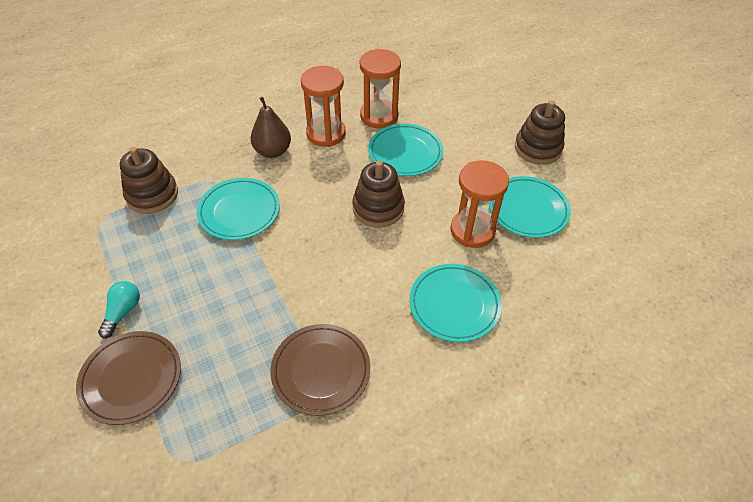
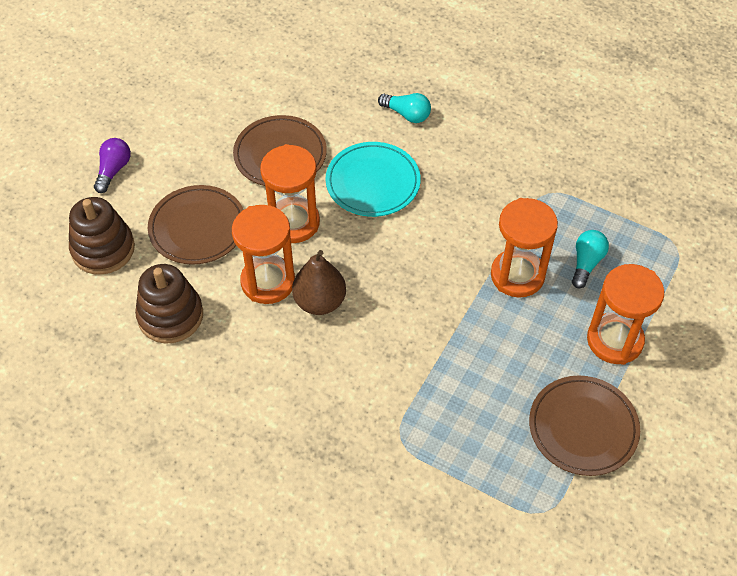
brown plate: 2 -> 3
brown stacking toy: 3 -> 2
orange hourglass: 3 -> 4
purple light bulb: 0 -> 1
turquoise light bulb: 1 -> 2
turquoise plate: 4 -> 1

